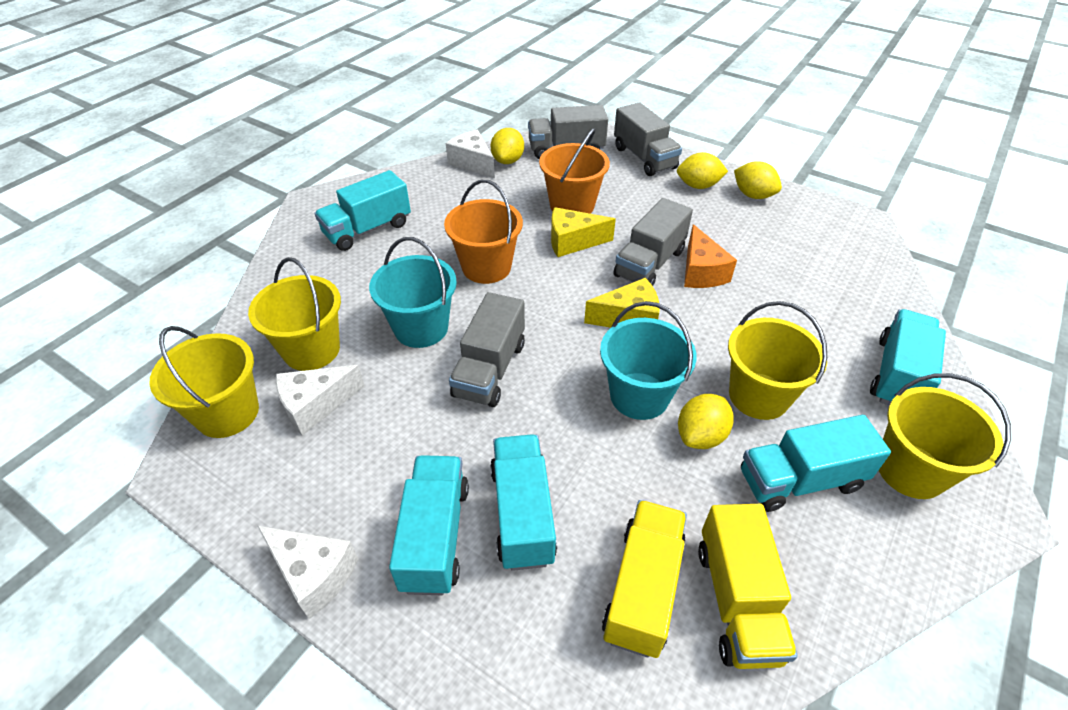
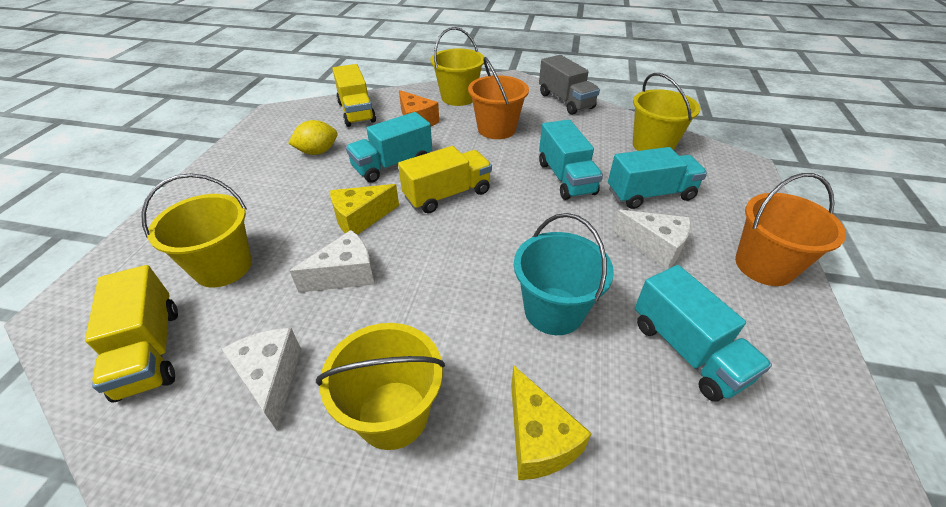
grey truck: 4 -> 1
turquoise bucket: 2 -> 1
turquoise truck: 5 -> 4
yellow lemon: 4 -> 1
yellow truck: 2 -> 3

